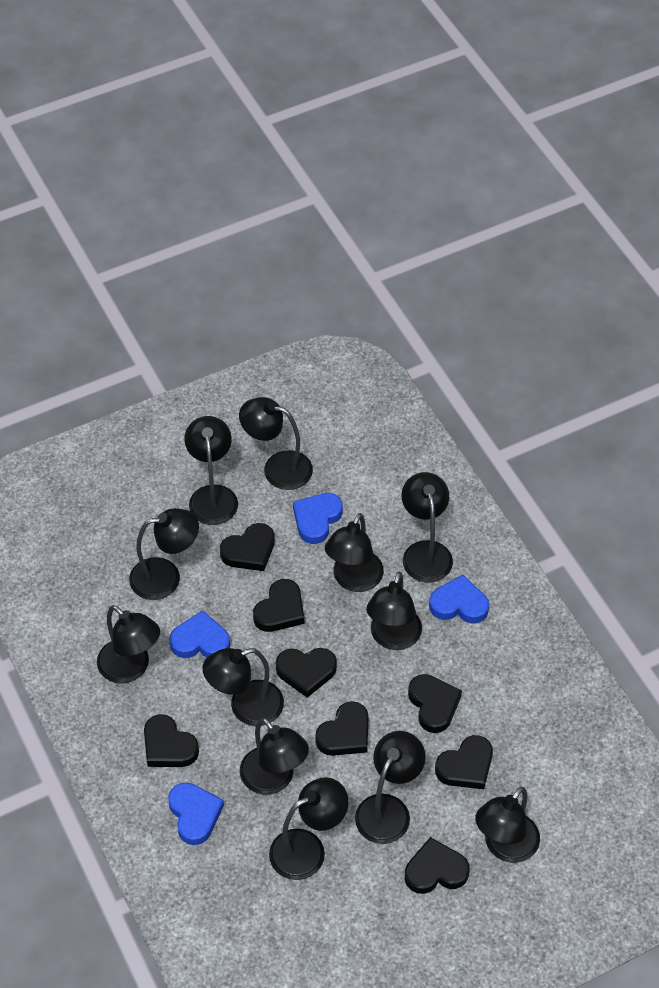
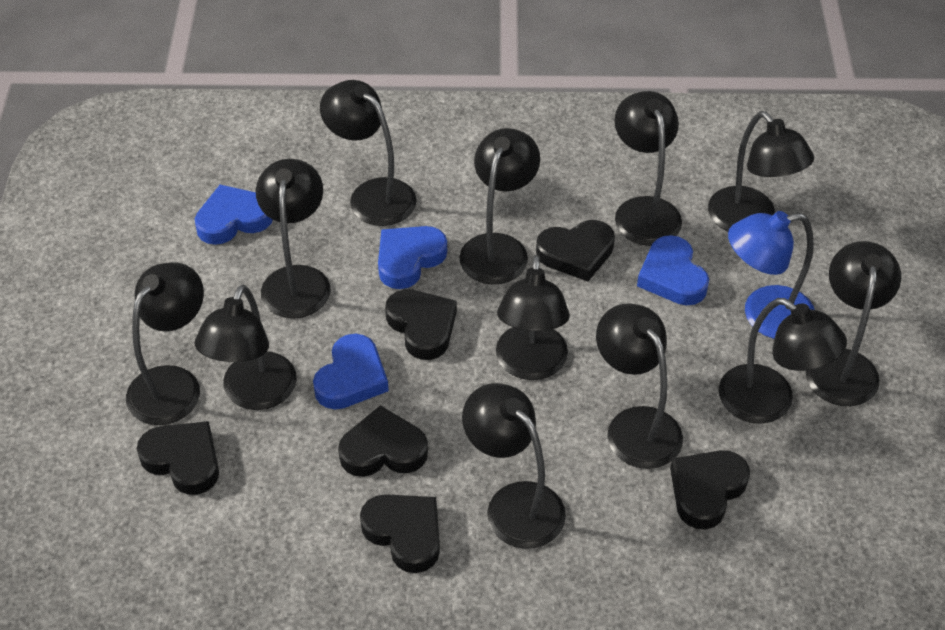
black heart: 8 -> 6
blue lamp: 0 -> 1

